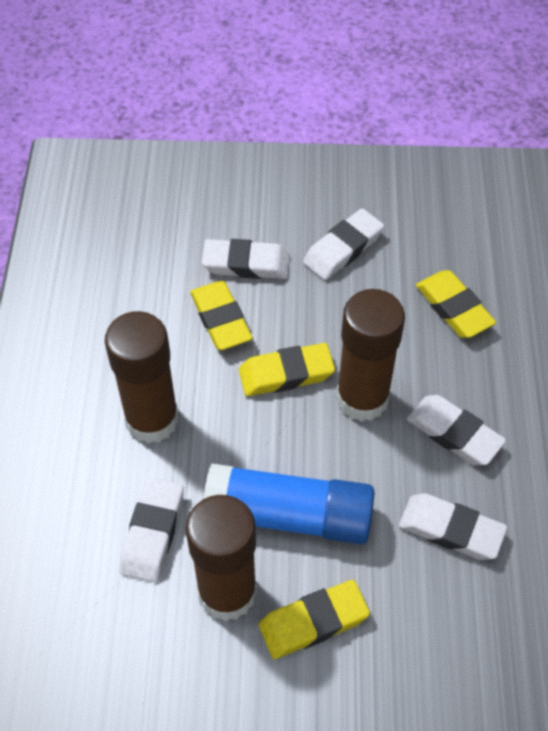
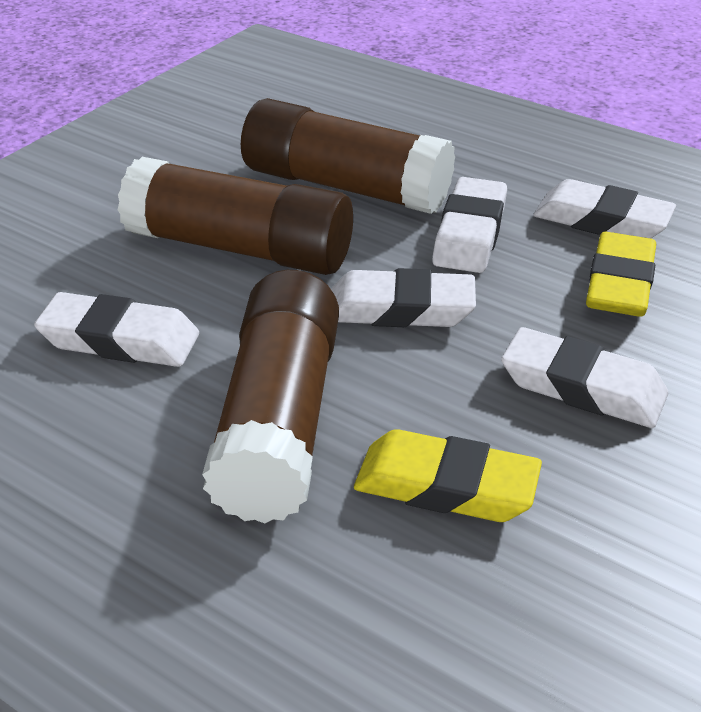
blue glue stick: 1 -> 0
yellow eraser: 4 -> 2

